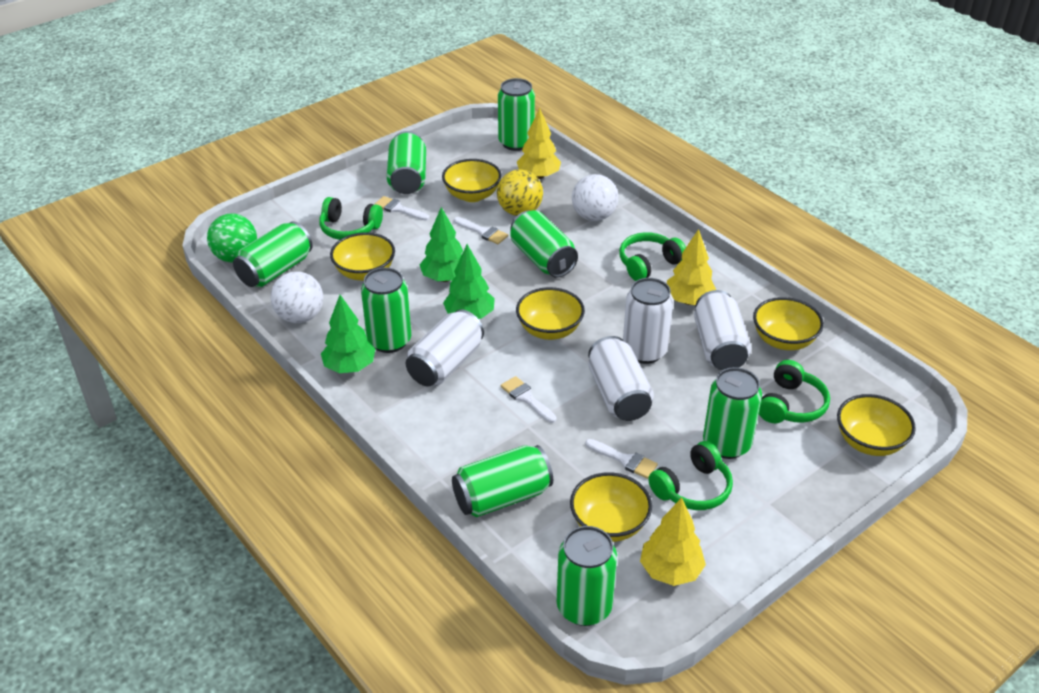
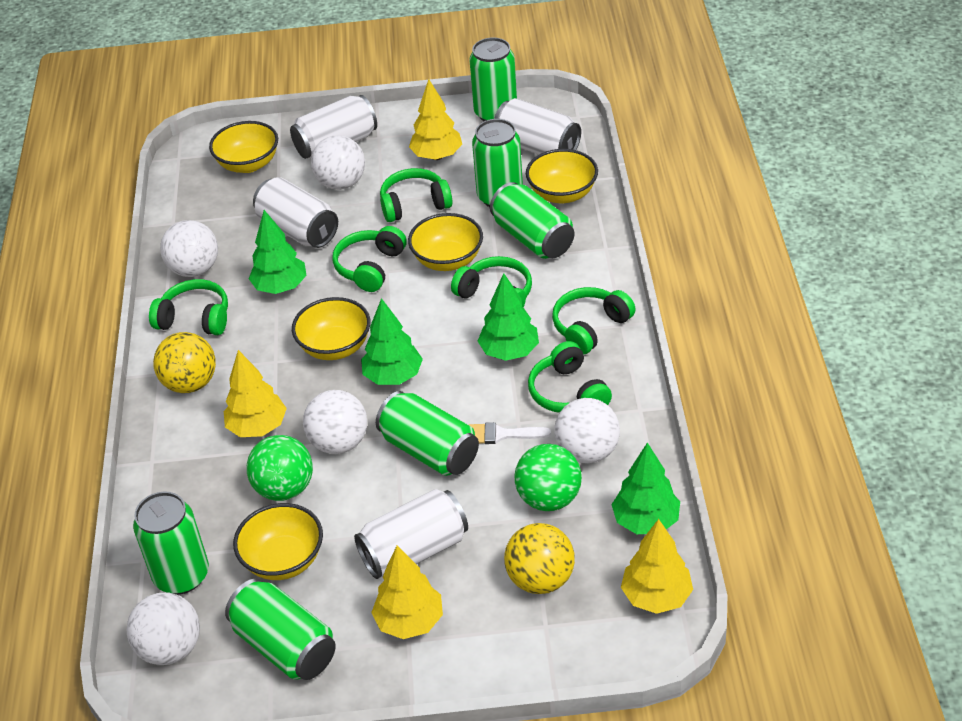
green ball: 1 -> 2
green can: 8 -> 6
green headphones: 4 -> 6
green tree: 3 -> 4
white ball: 2 -> 5
white brush: 4 -> 1
yellow ball: 1 -> 2
yellow bowl: 6 -> 5
yellow tree: 3 -> 4

